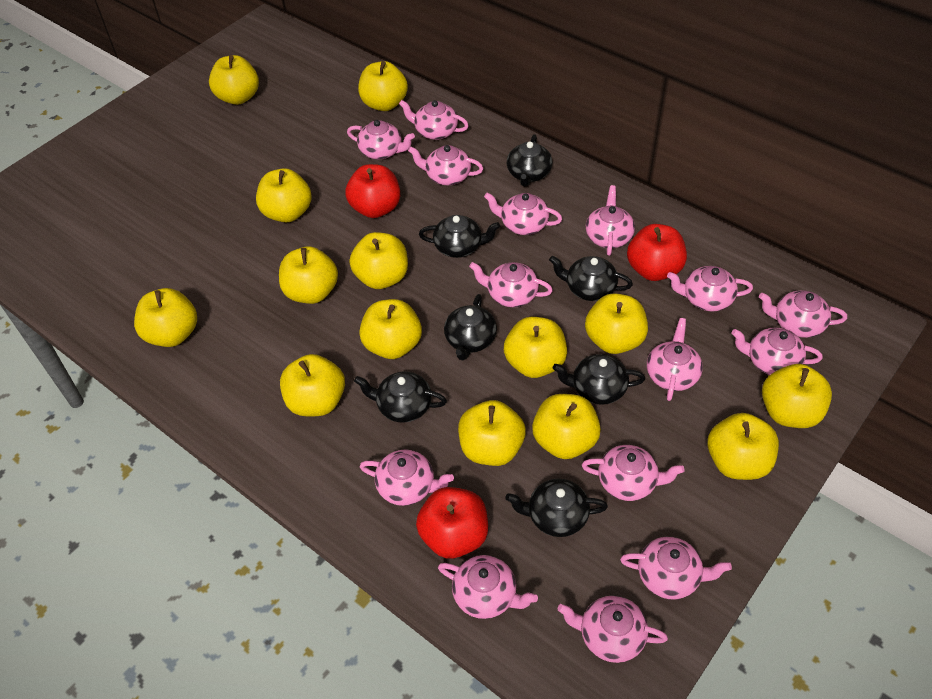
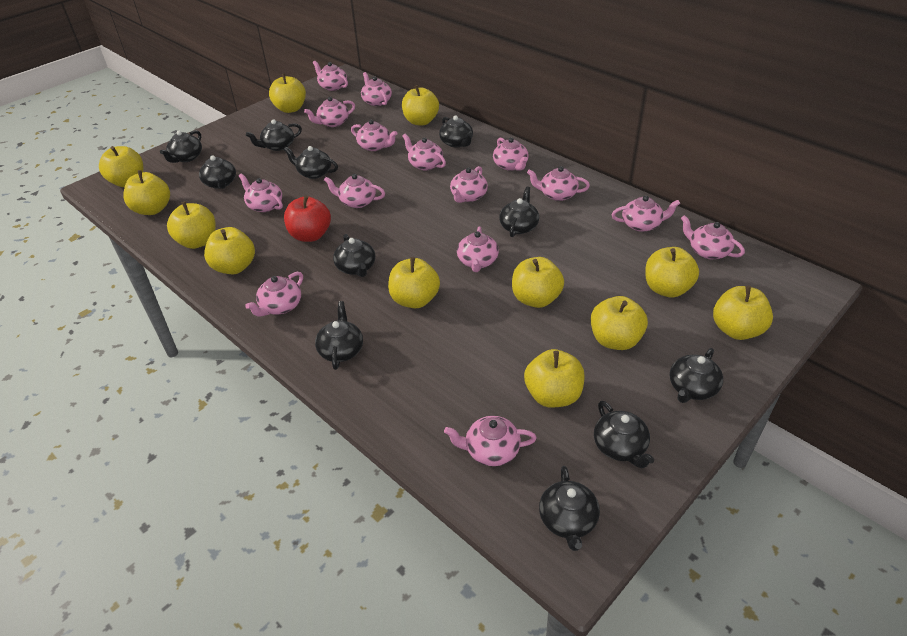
black teapot: 7 -> 11
red apple: 3 -> 1
yellow apple: 14 -> 12

